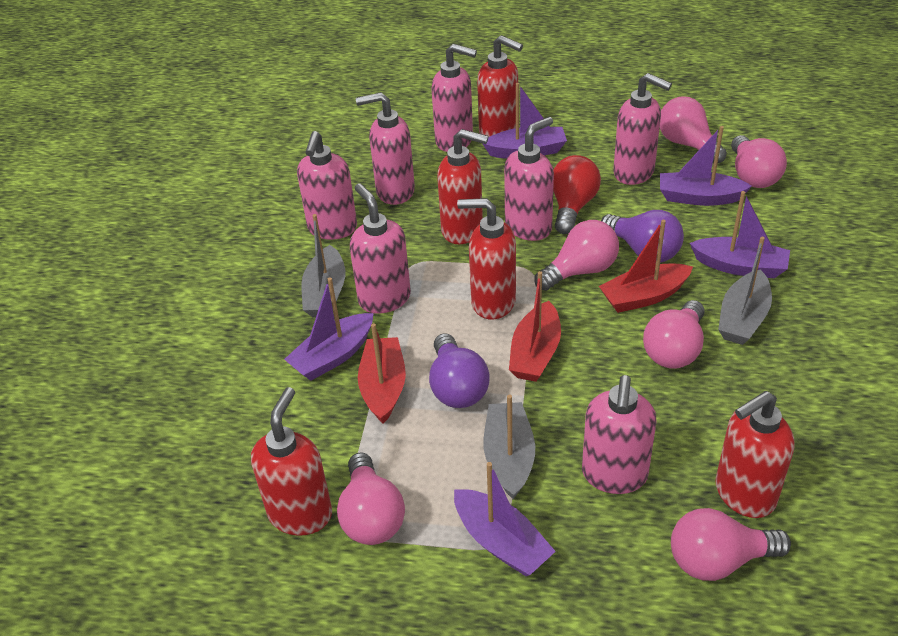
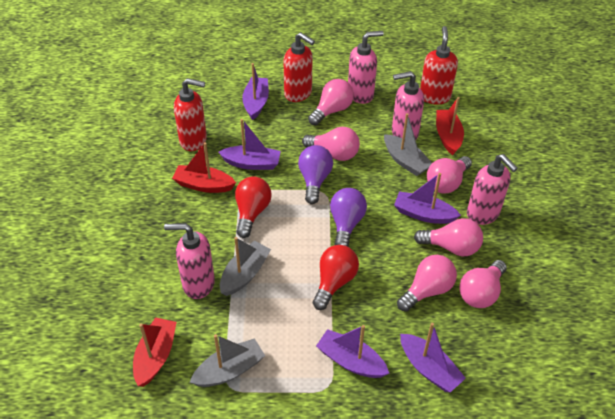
pink soap dispenser: 7 -> 4
red light bulb: 1 -> 2
red soap dispenser: 5 -> 3

